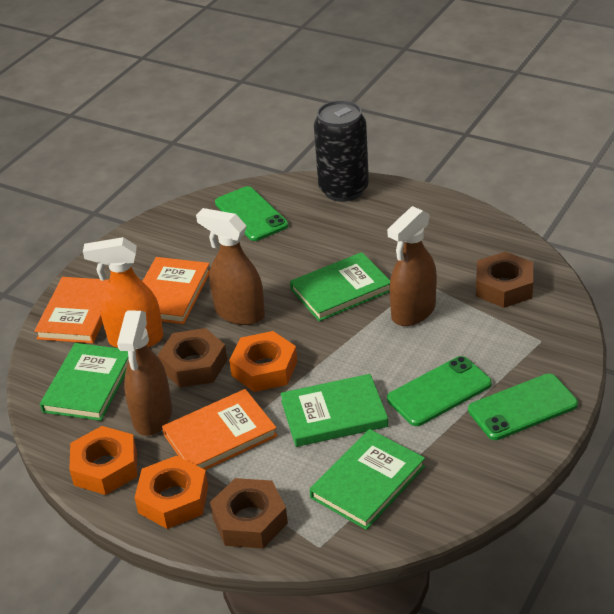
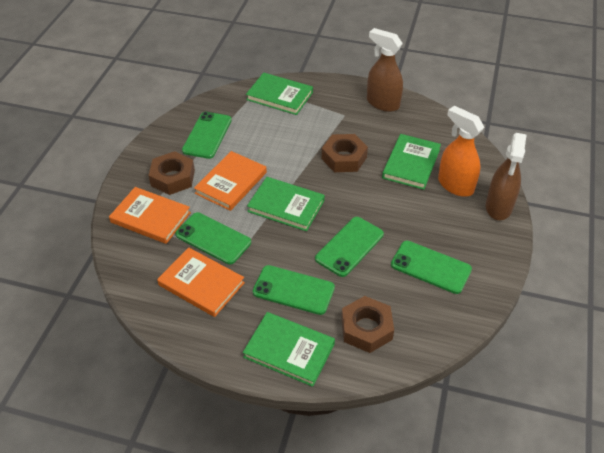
black can: 1 -> 0
brown spray bottle: 3 -> 2
green phone: 3 -> 5
orange nut: 3 -> 0

